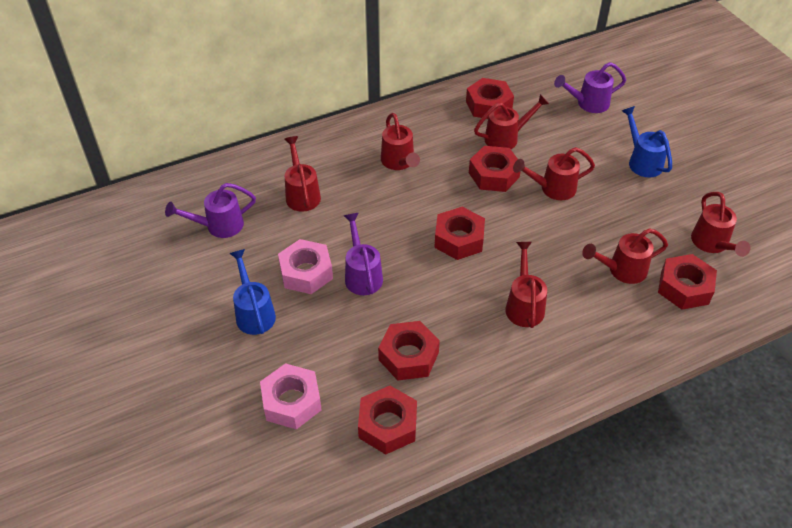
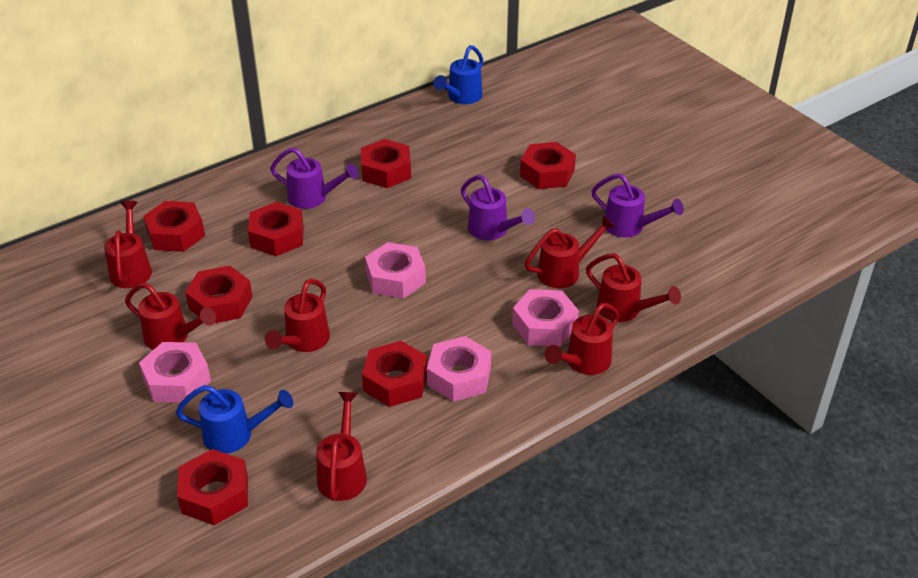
pink nut: 2 -> 4
red nut: 6 -> 7

